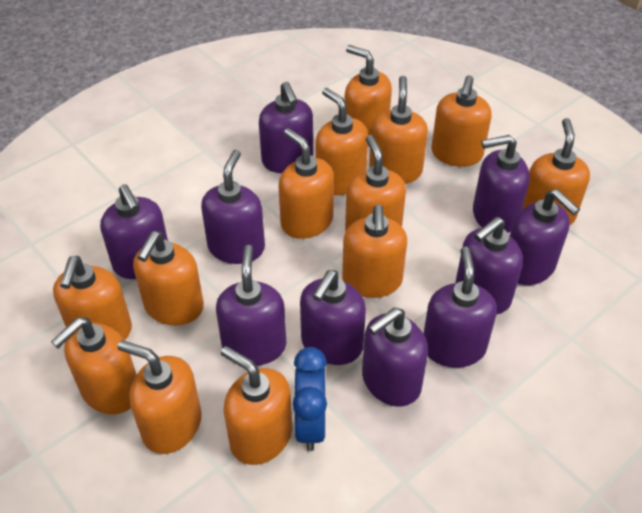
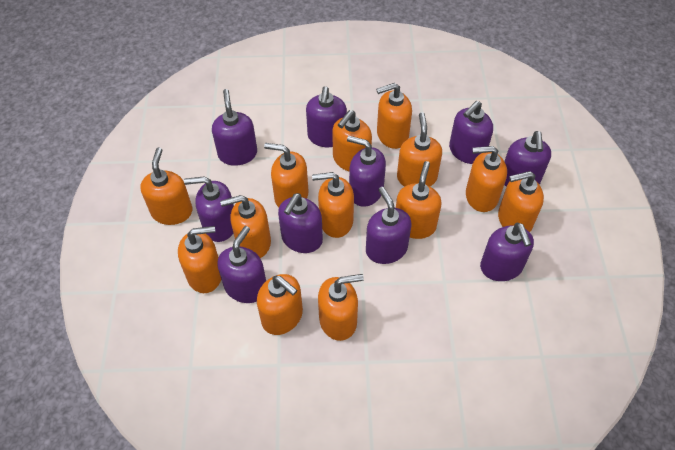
blue clock: 1 -> 0

